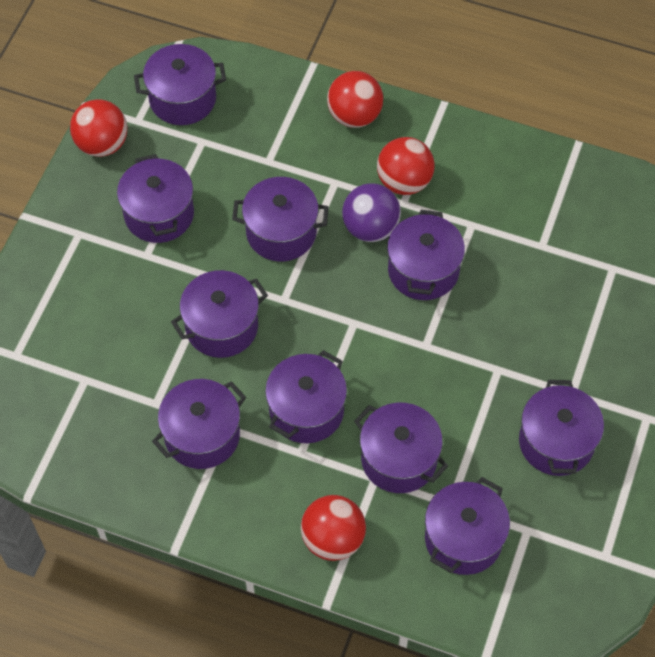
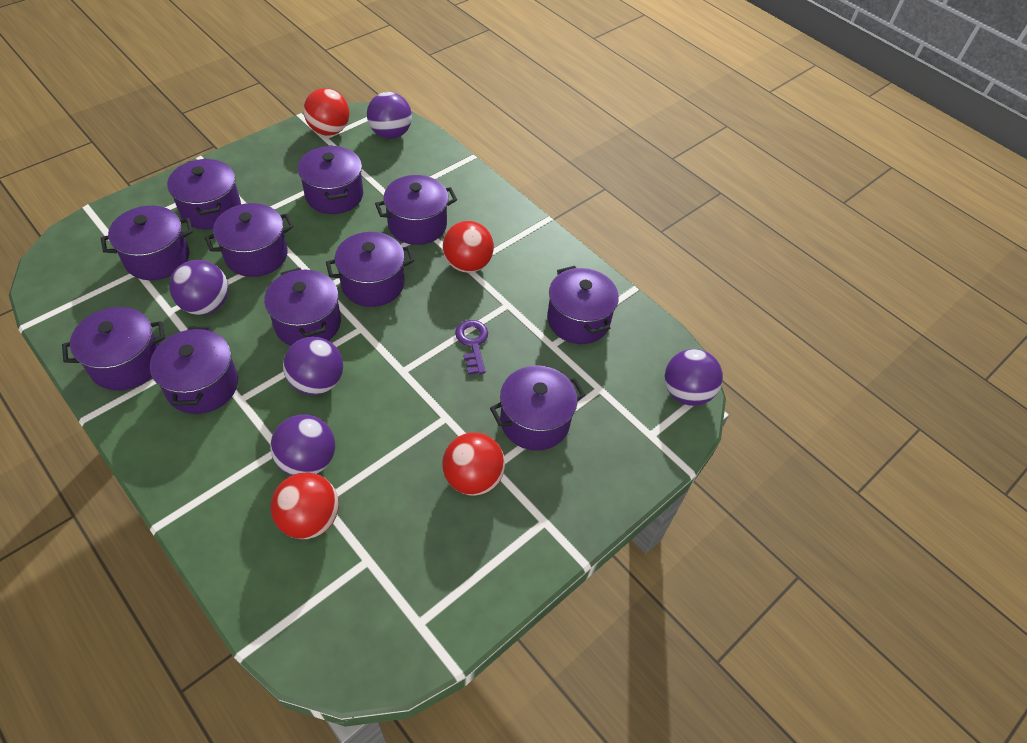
purple ball: 1 -> 5
purple key: 0 -> 1
purple pot: 10 -> 11

